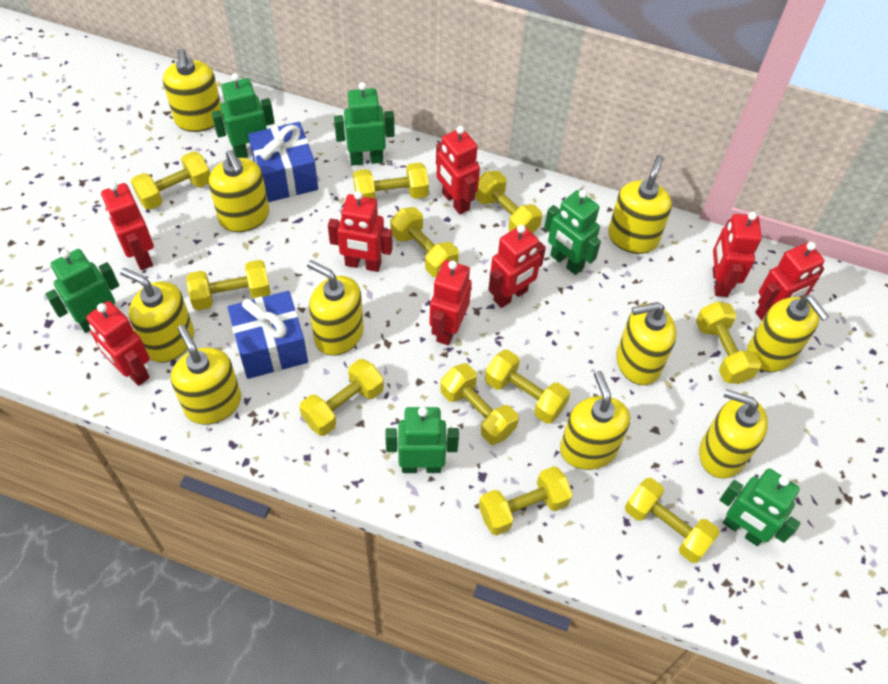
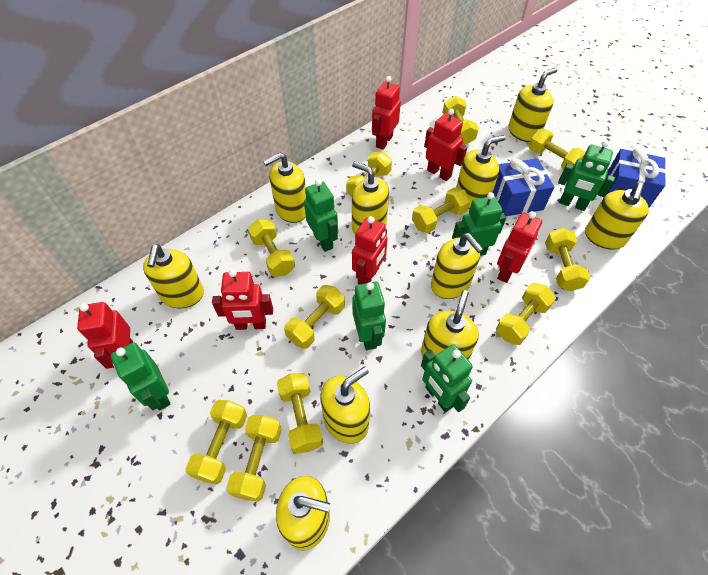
red robot: 8 -> 6

